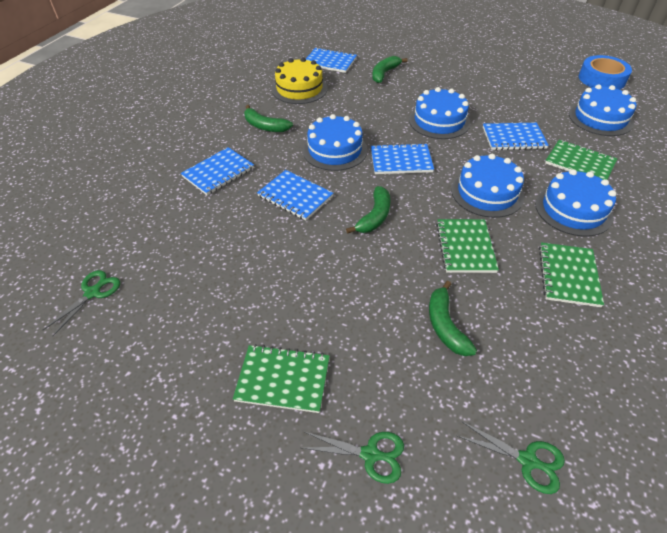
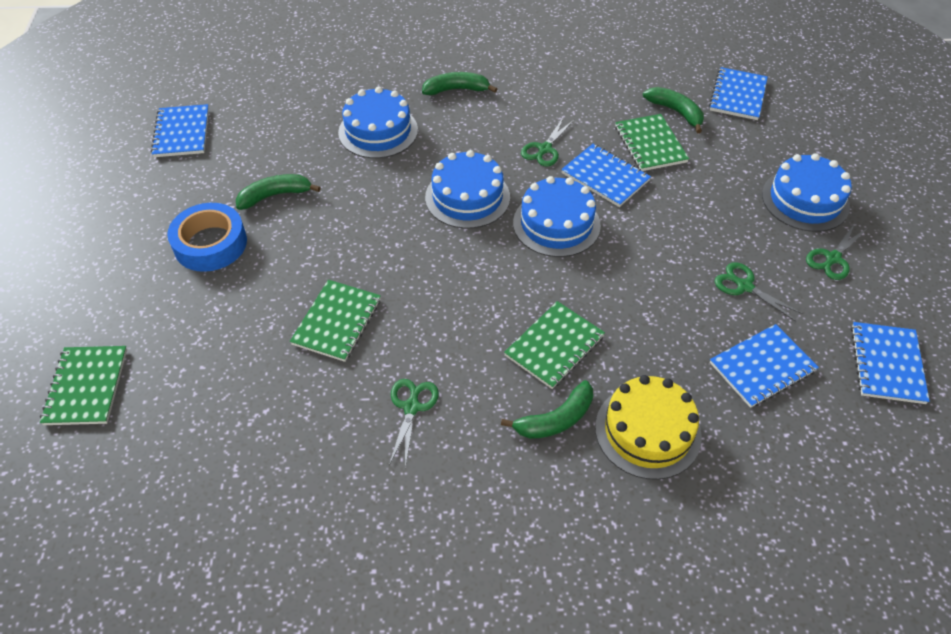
blue cake: 5 -> 4
green scissors: 3 -> 4

